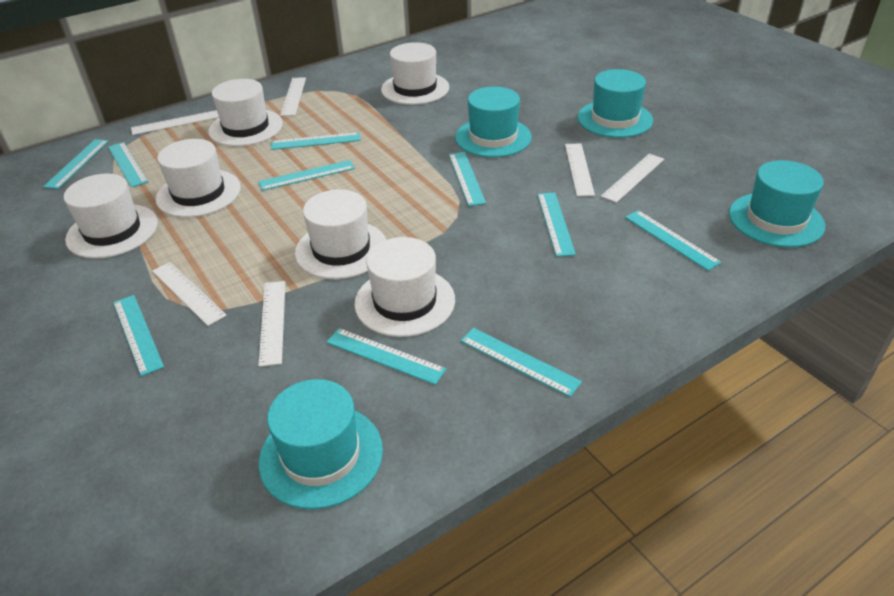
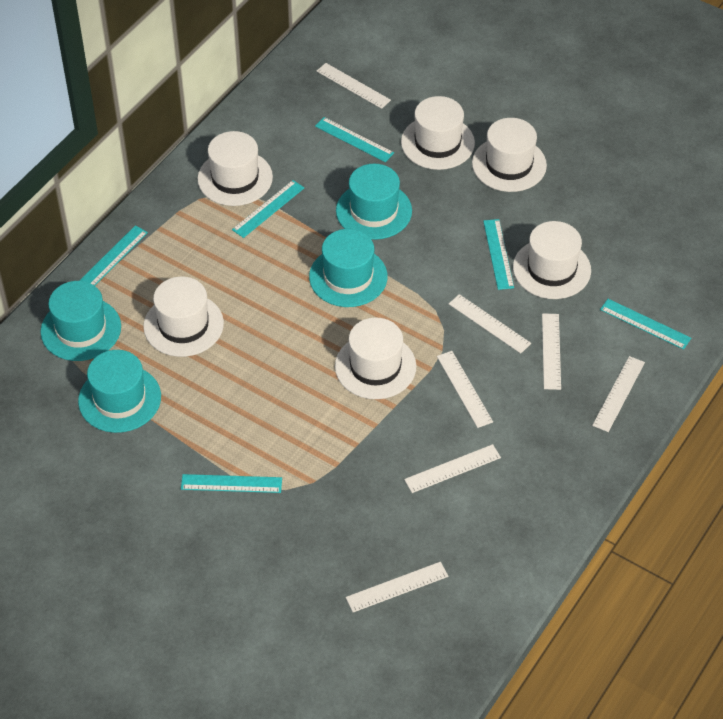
turquoise ruler: 10 -> 6
white ruler: 6 -> 7

